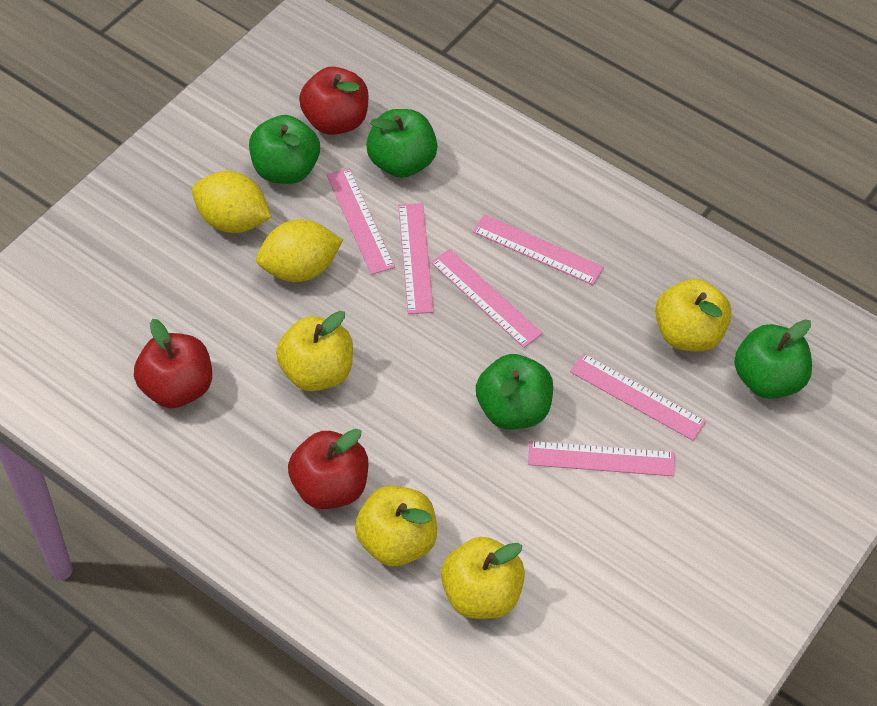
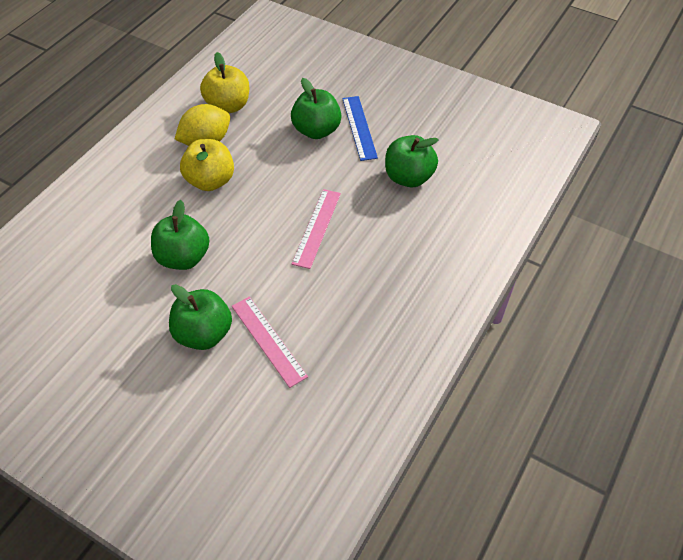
blue ruler: 0 -> 1
pink ruler: 6 -> 2
red apple: 3 -> 0
yellow apple: 4 -> 2
yellow lemon: 2 -> 1

